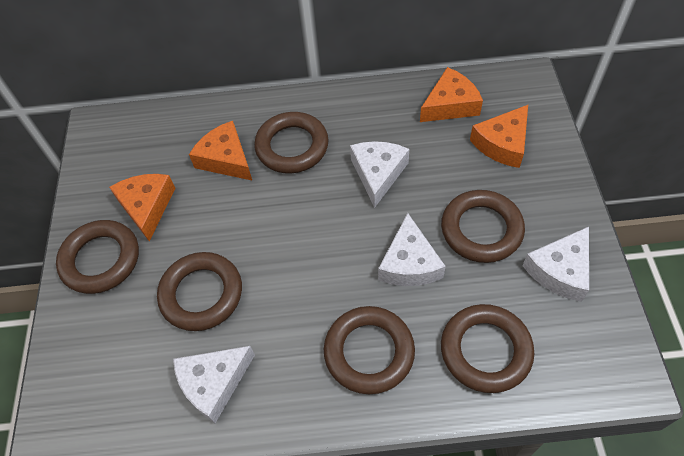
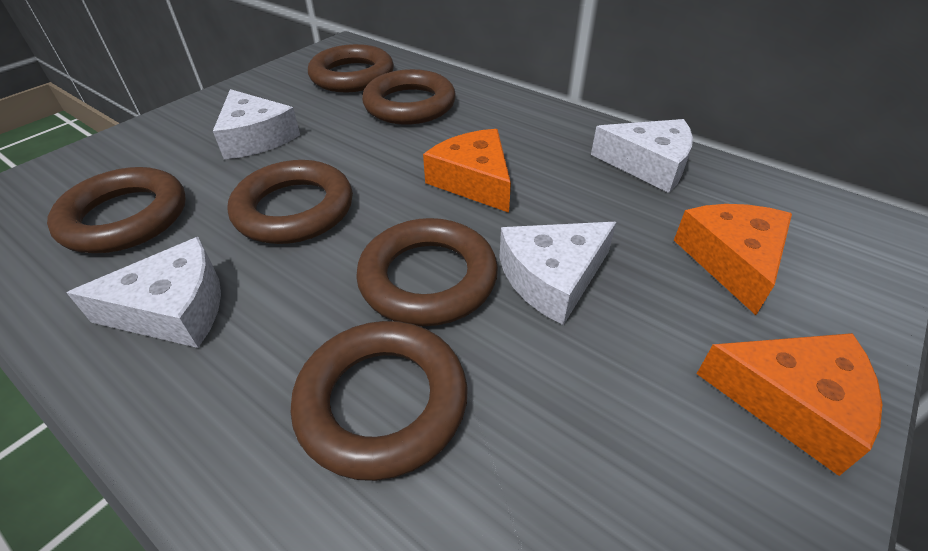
orange cheese: 4 -> 3

